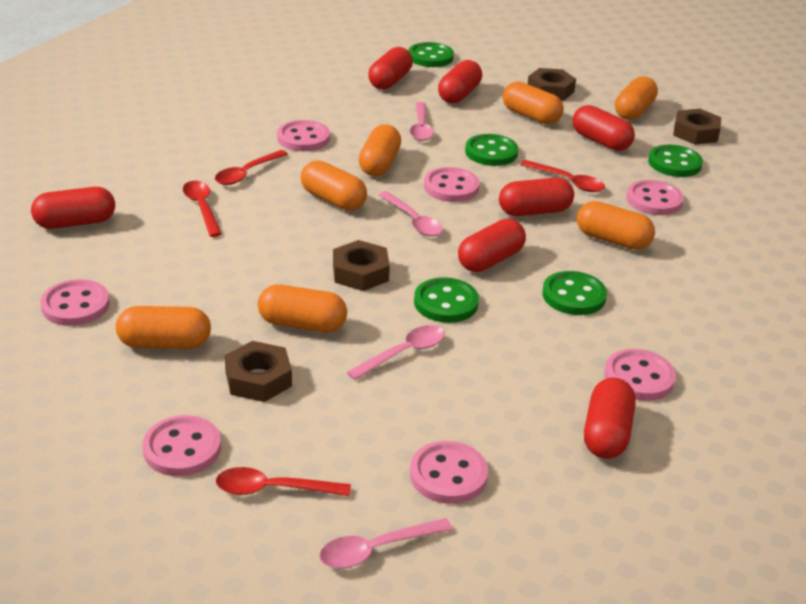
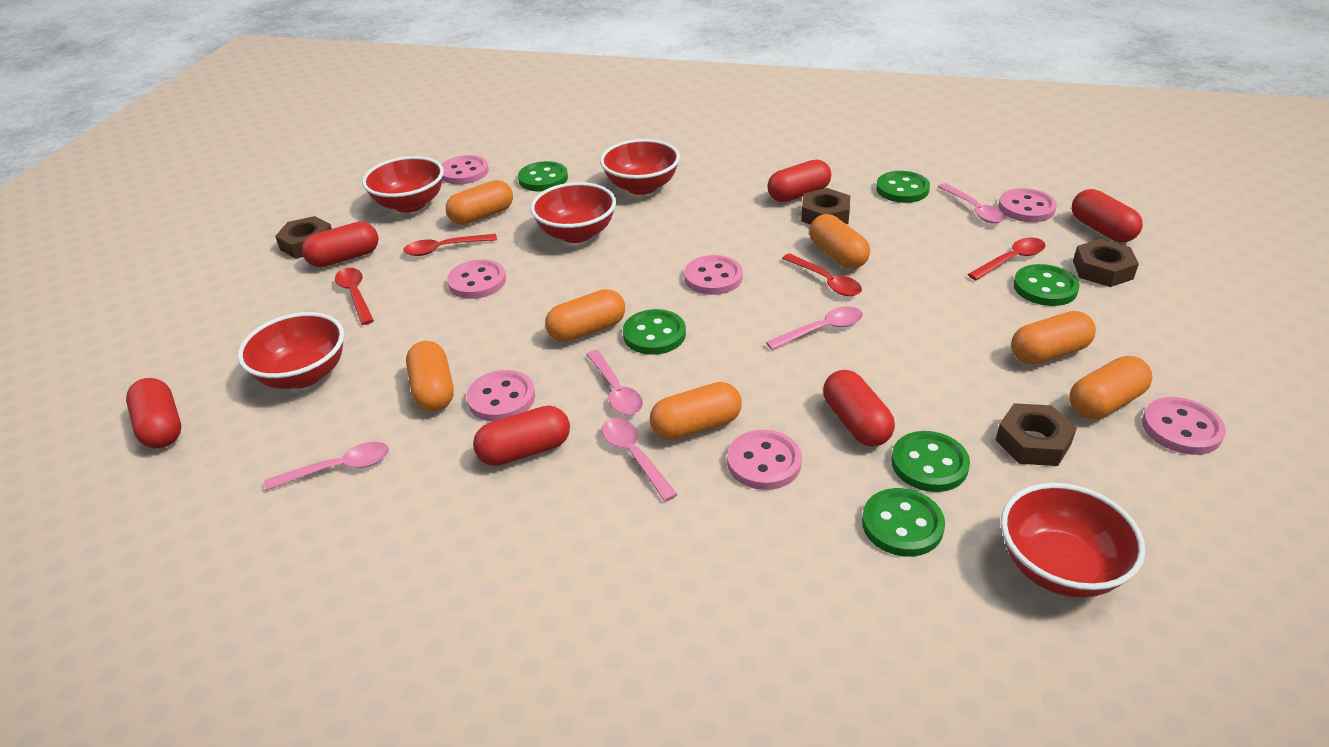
green button: 5 -> 6
pink spoon: 4 -> 5
red bowl: 0 -> 5
red capsule: 7 -> 6

